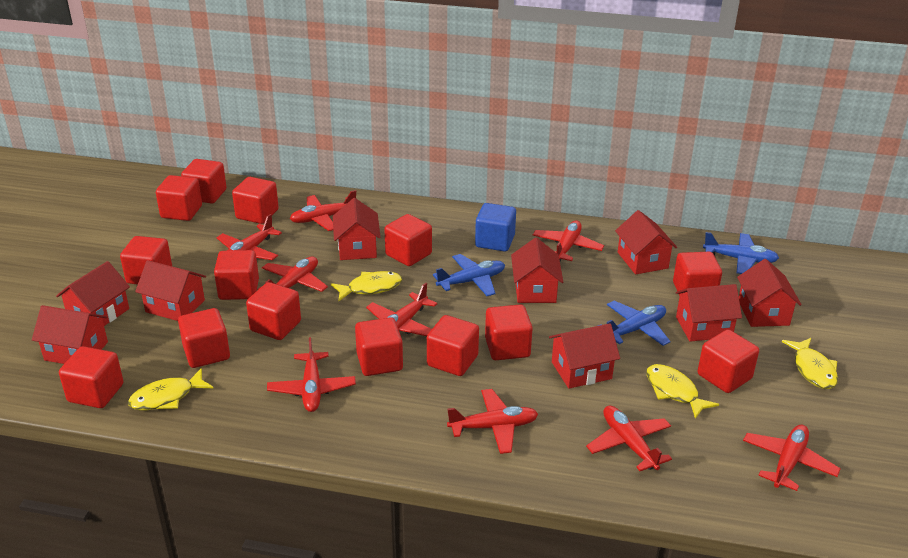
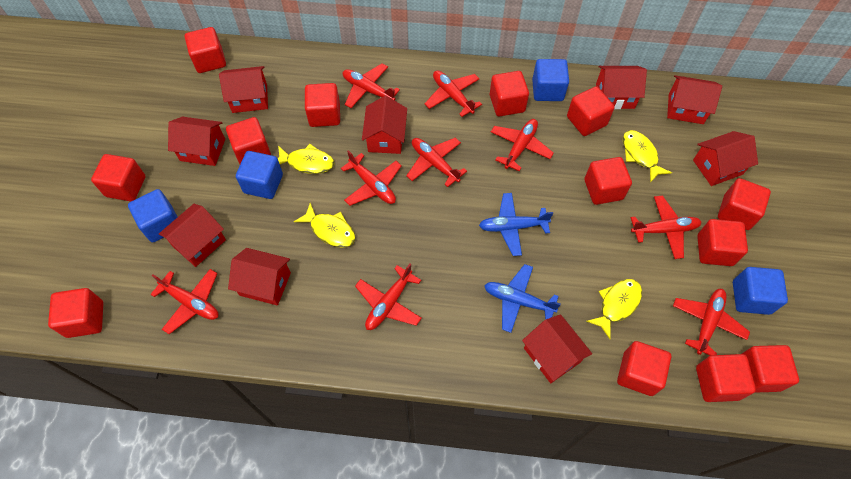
blue cube: 1 -> 4
blue plane: 3 -> 2
red cube: 14 -> 13

